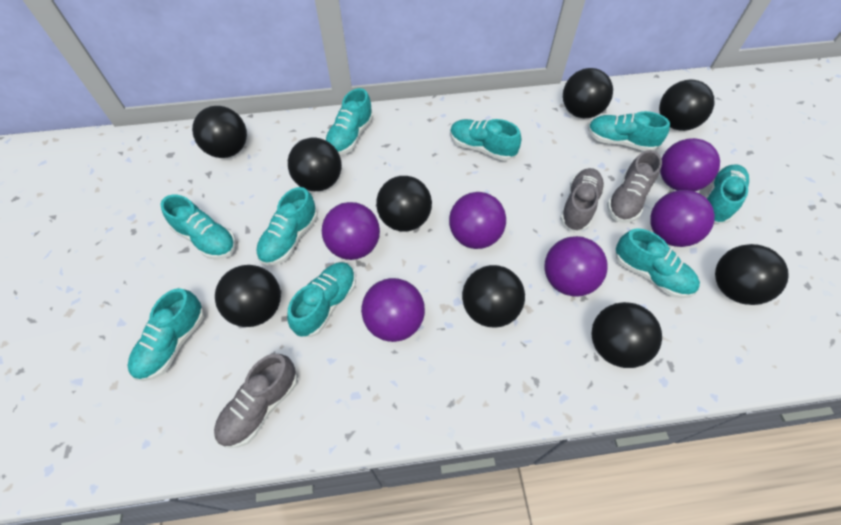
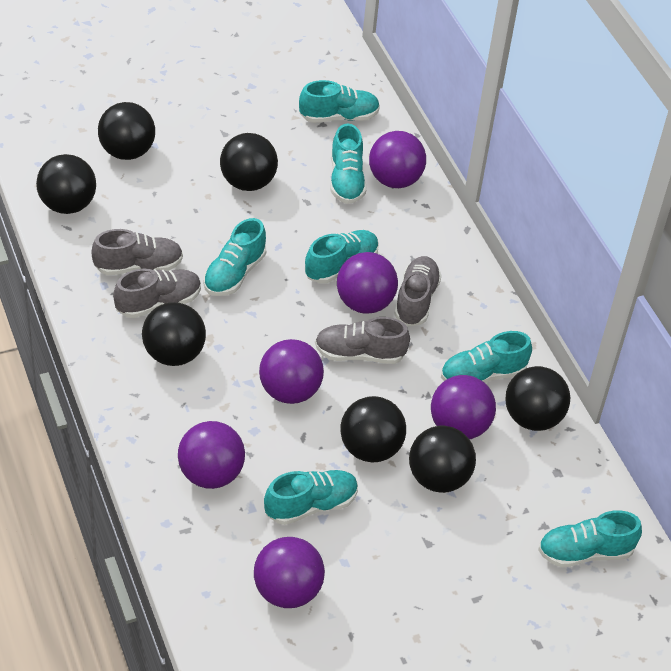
black ball: 9 -> 7
grey shoe: 3 -> 4
turquoise shoe: 9 -> 7

